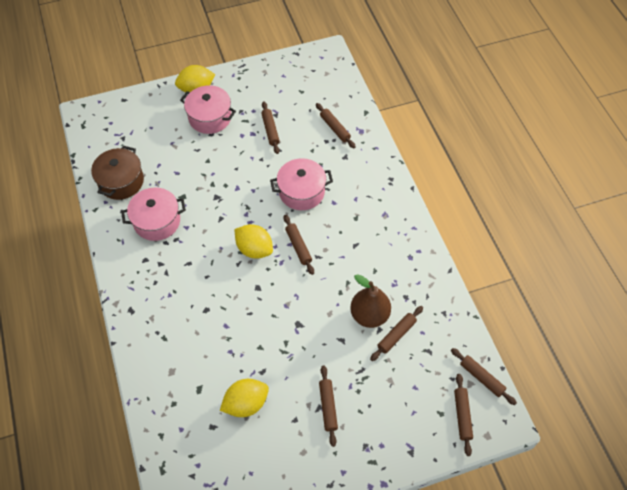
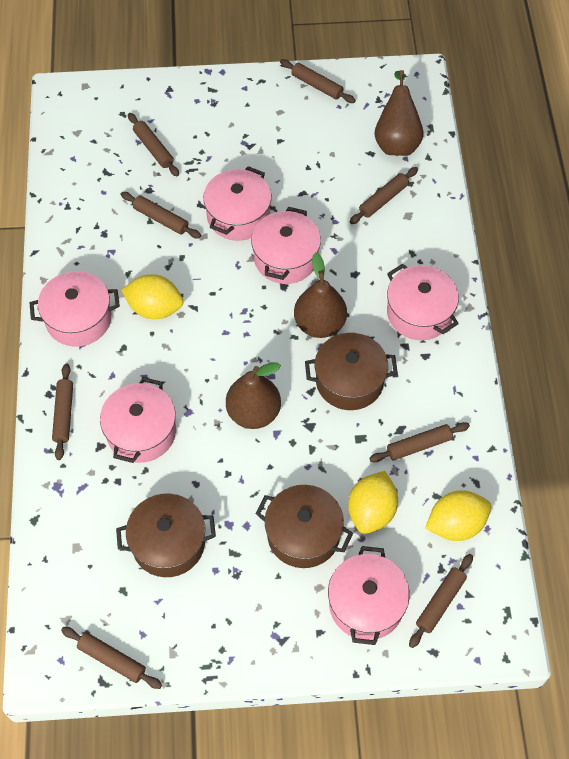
brown pear: 1 -> 3
brown pot: 1 -> 3
brown rolling pin: 7 -> 8
pink pot: 3 -> 6

